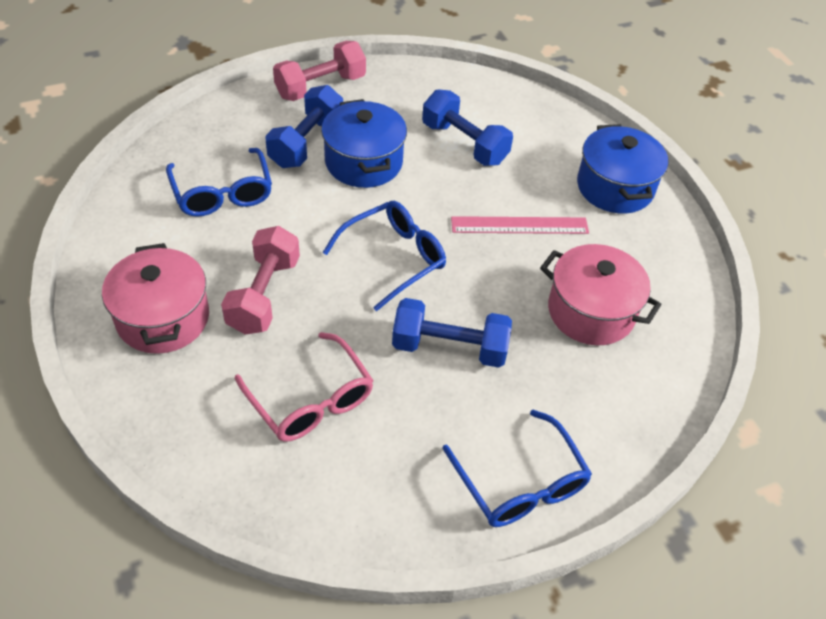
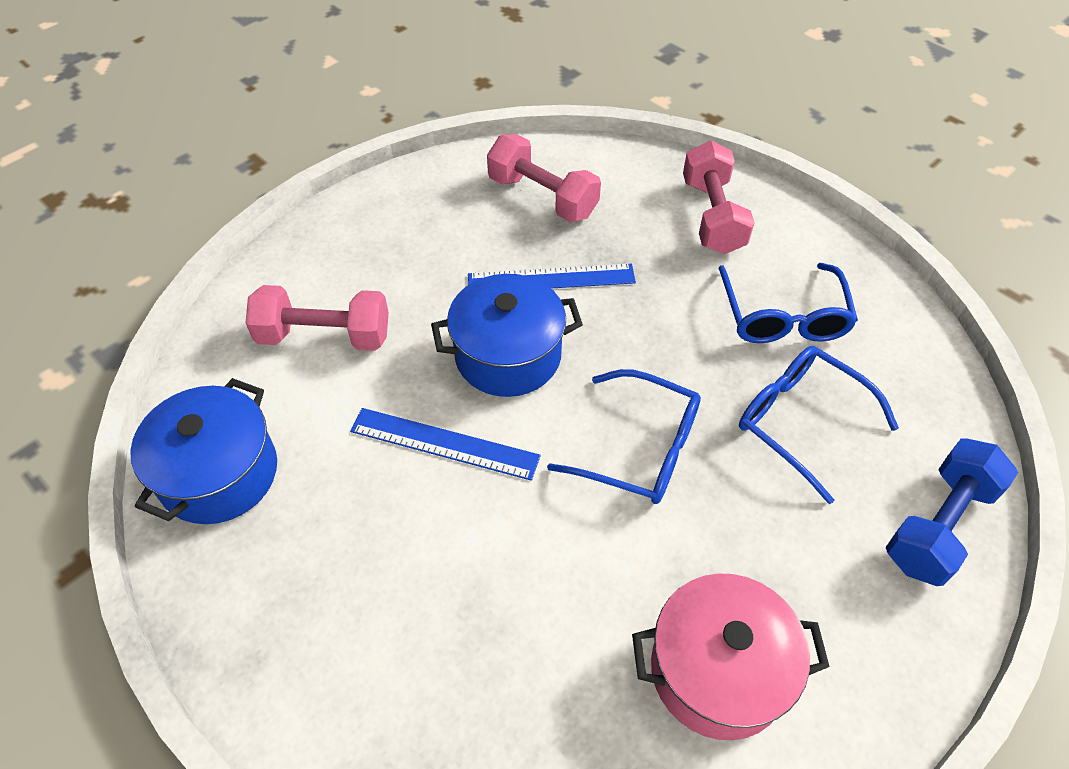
blue dumbbell: 3 -> 1
blue ruler: 0 -> 2
pink dumbbell: 2 -> 3
pink glasses: 1 -> 0
pink pot: 2 -> 1
pink ruler: 1 -> 0

